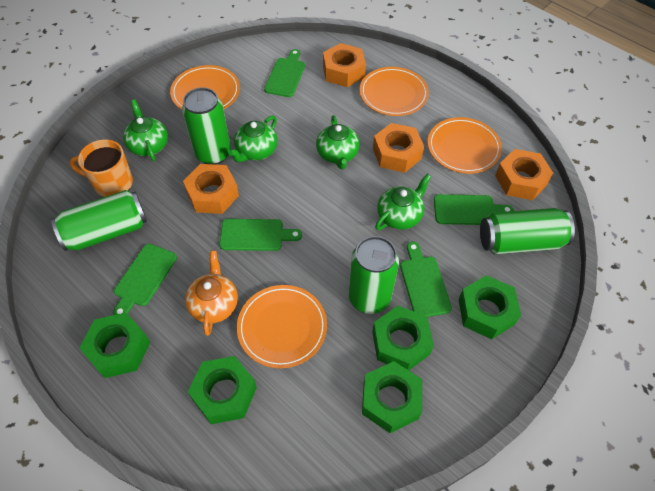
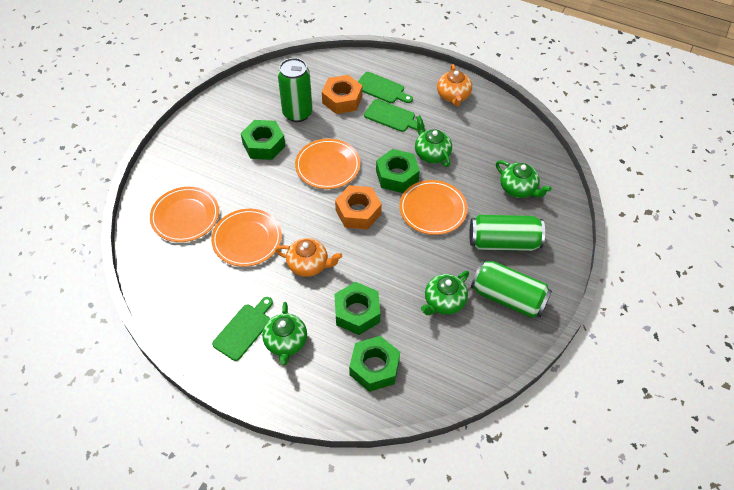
green can: 4 -> 3
green cutting board: 5 -> 3
green nut: 5 -> 4
orange mug: 1 -> 0
orange nut: 4 -> 2
orange teapot: 1 -> 2

